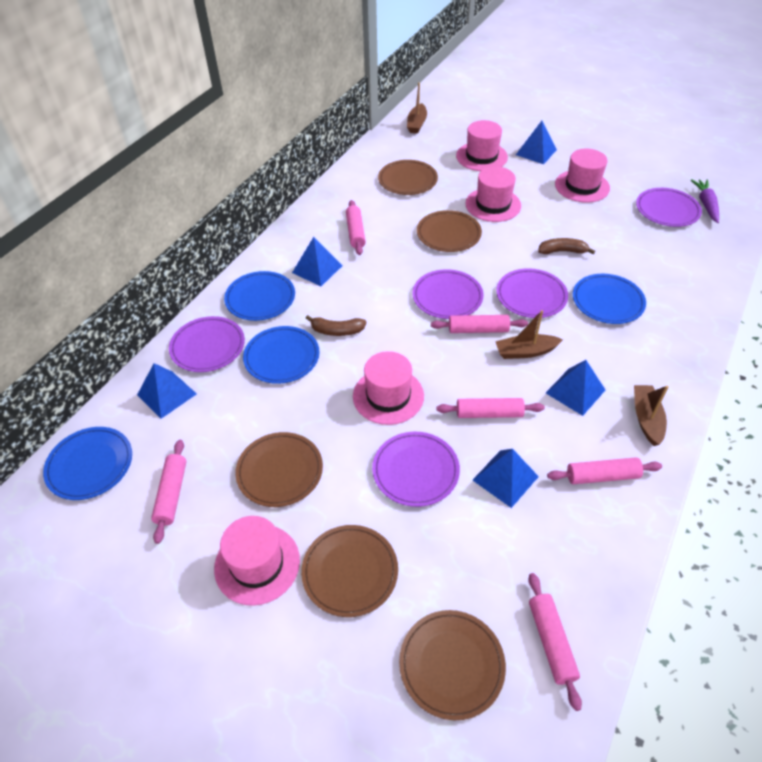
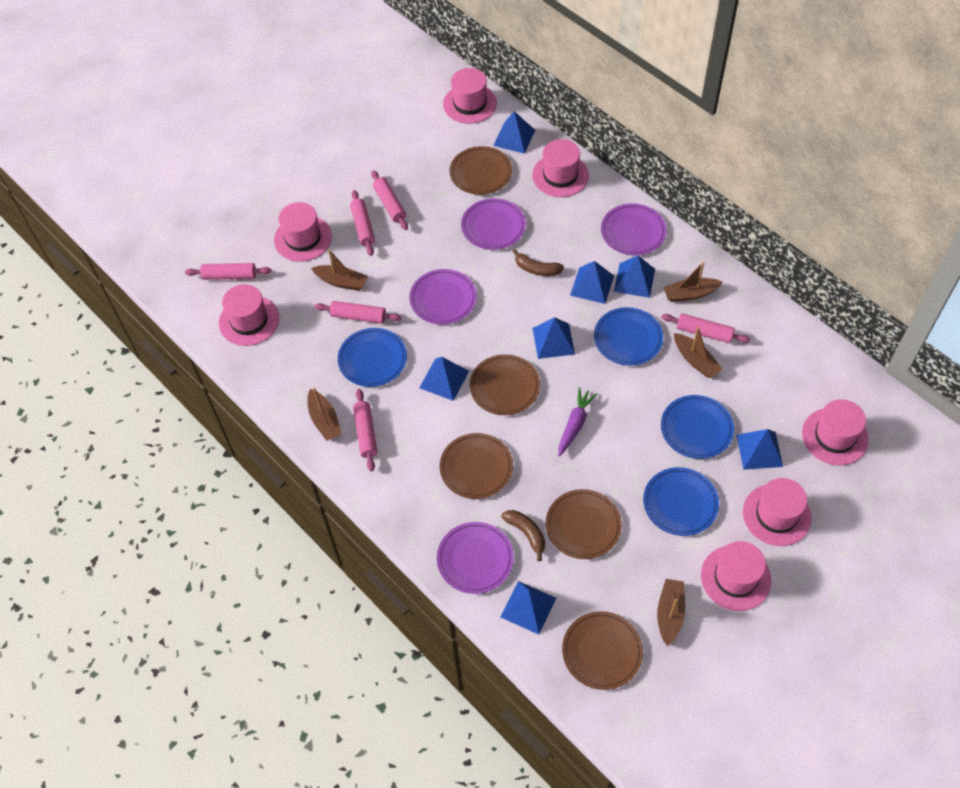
blue pyramid: 5 -> 7
brown boat: 3 -> 5
pink hat: 5 -> 7
purple plate: 5 -> 4

